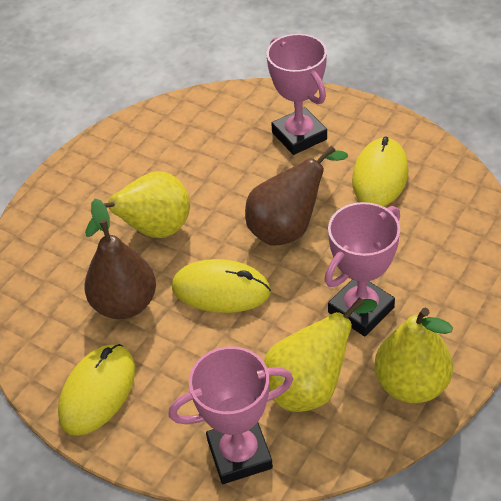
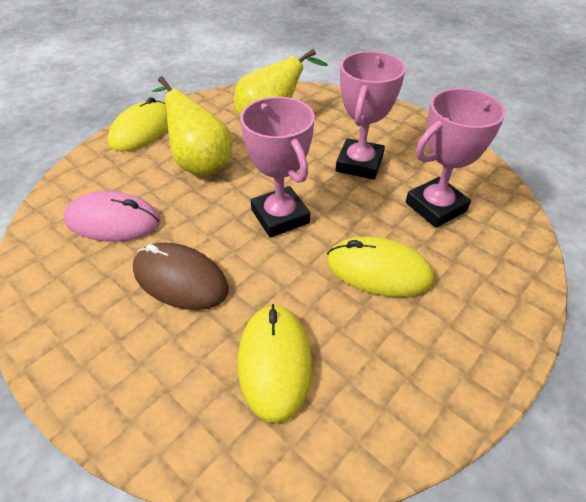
brown mouse: 0 -> 1
brown pear: 2 -> 0
pink mouse: 0 -> 1
yellow pear: 3 -> 2

